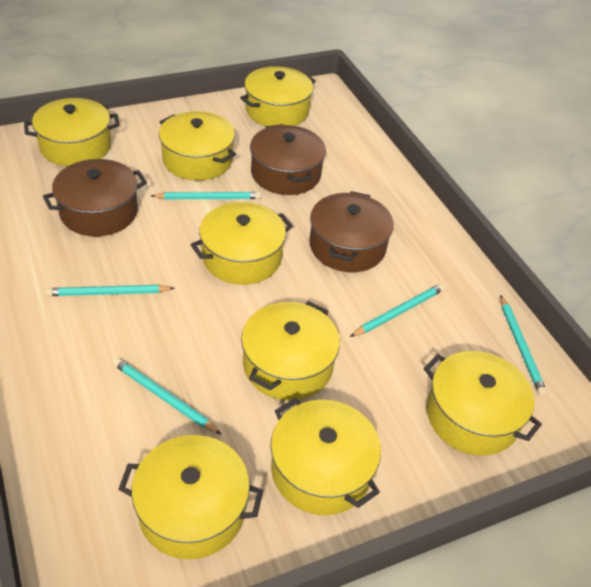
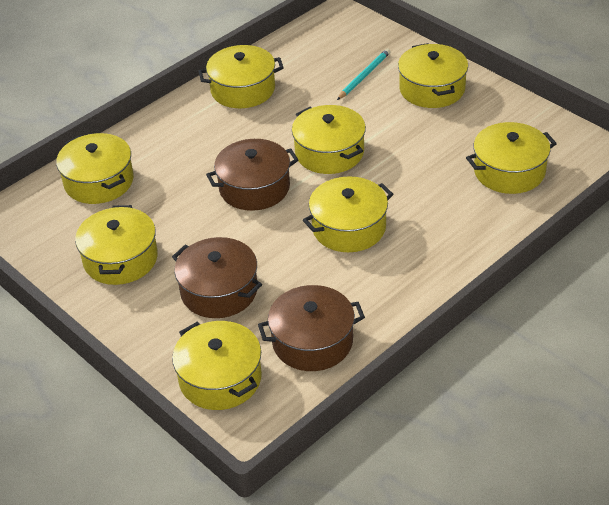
turquoise pencil: 5 -> 1

